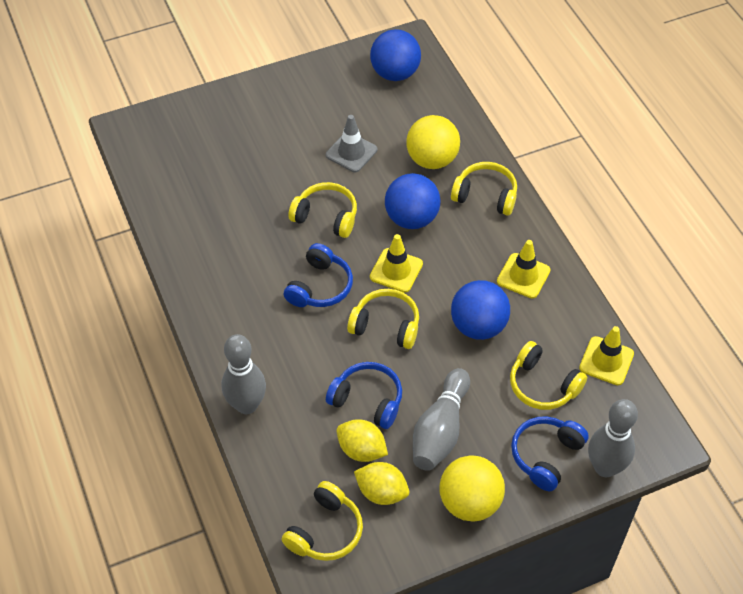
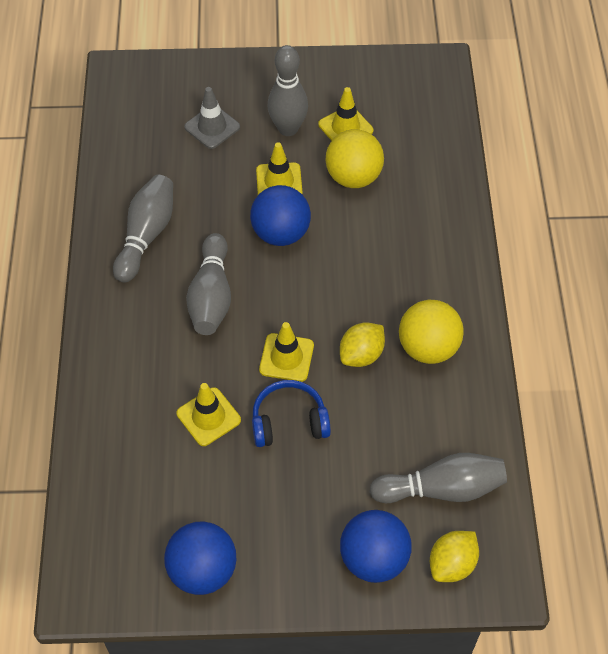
blue headphones: 3 -> 1
grey bowling pin: 3 -> 4
yellow headphones: 5 -> 0
yellow traffic cone: 3 -> 4

